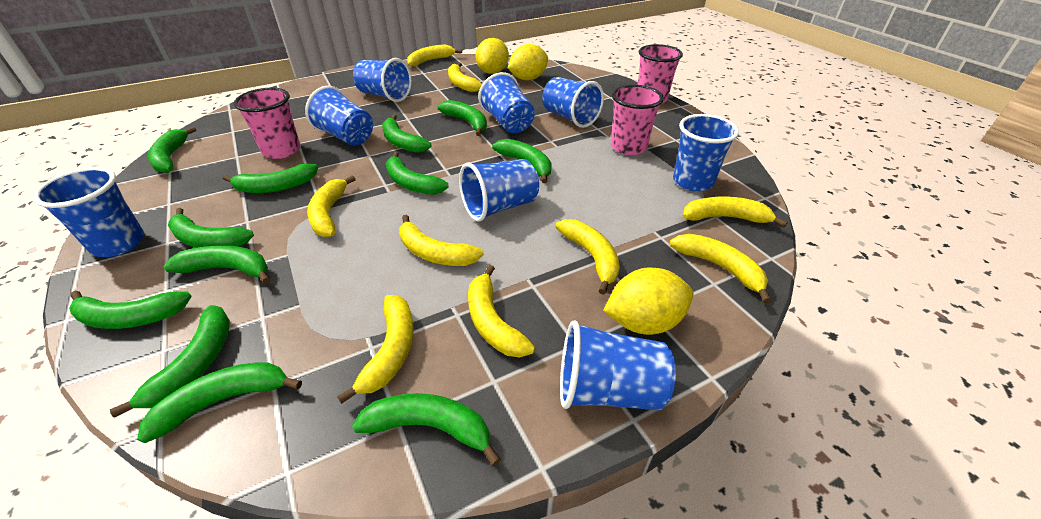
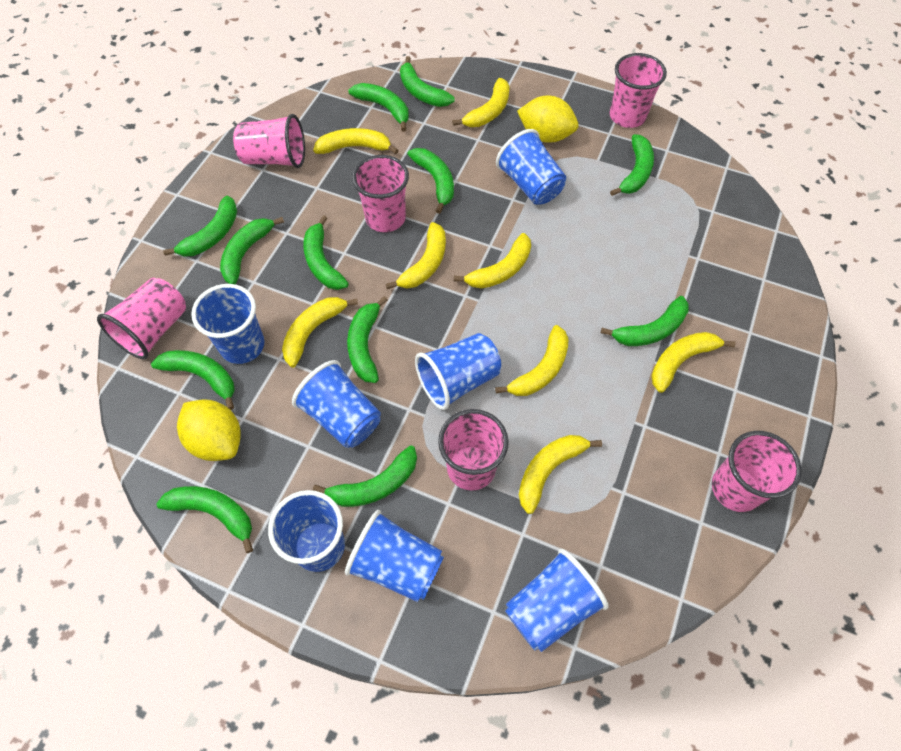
blue cup: 8 -> 7
pink cup: 3 -> 6
yellow banana: 9 -> 8
yellow lemon: 3 -> 2

